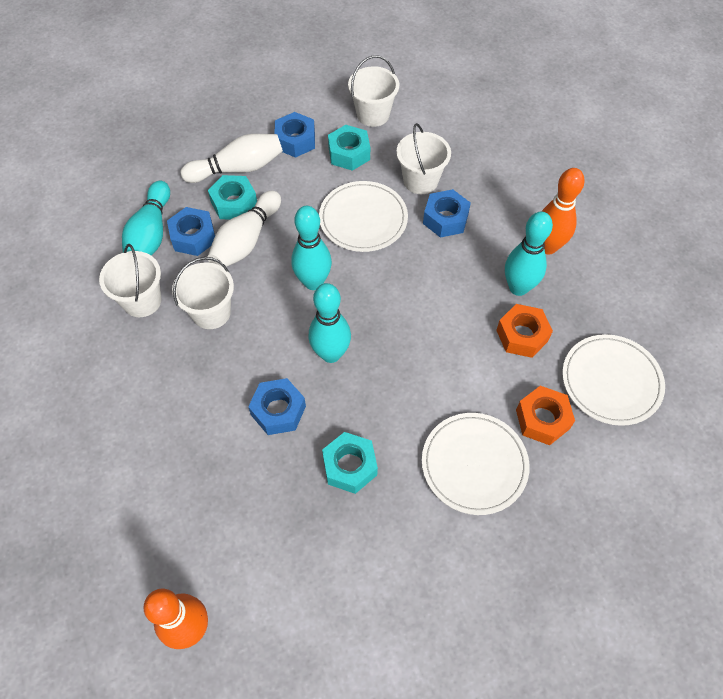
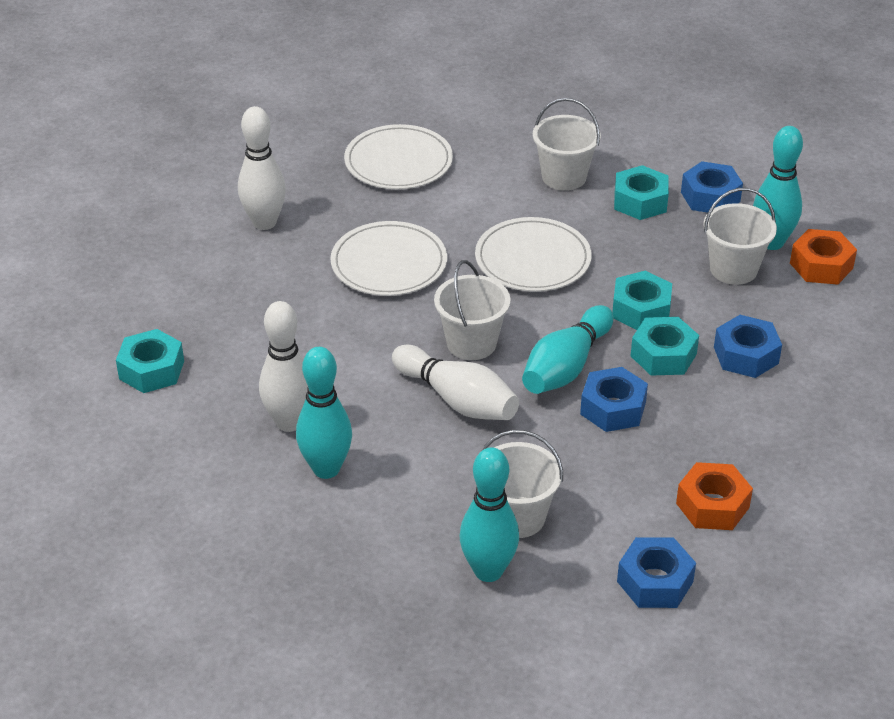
orange bowling pin: 2 -> 0
turquoise nut: 3 -> 4
white bowling pin: 2 -> 3

